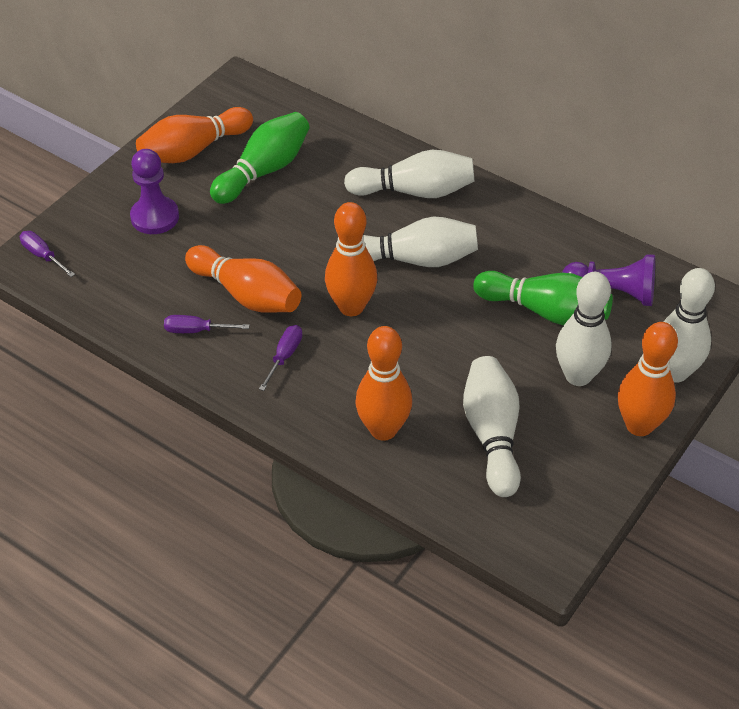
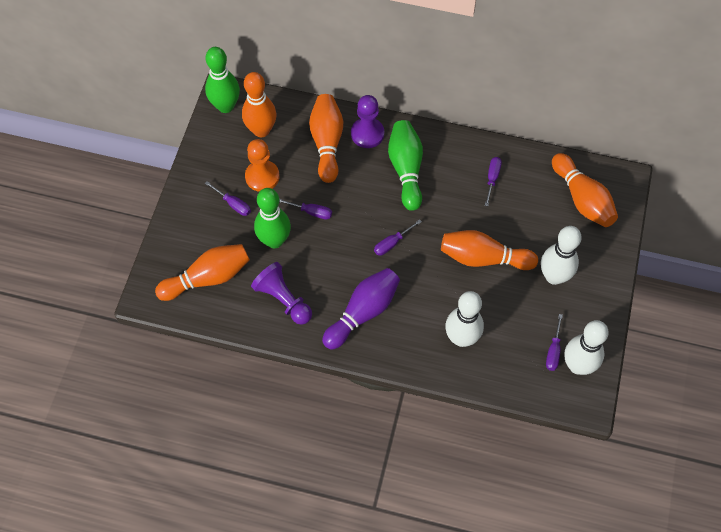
green bowling pin: 2 -> 3
orange pawn: 0 -> 1
purple bowling pin: 0 -> 1
purple screwdriver: 3 -> 5
white bowling pin: 5 -> 3

